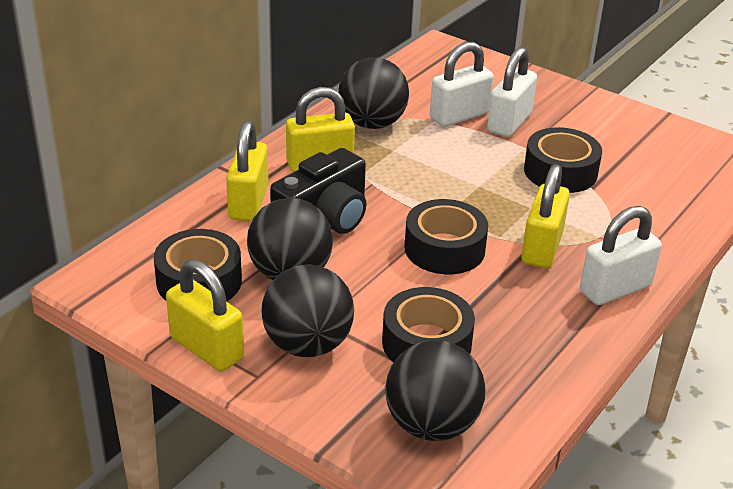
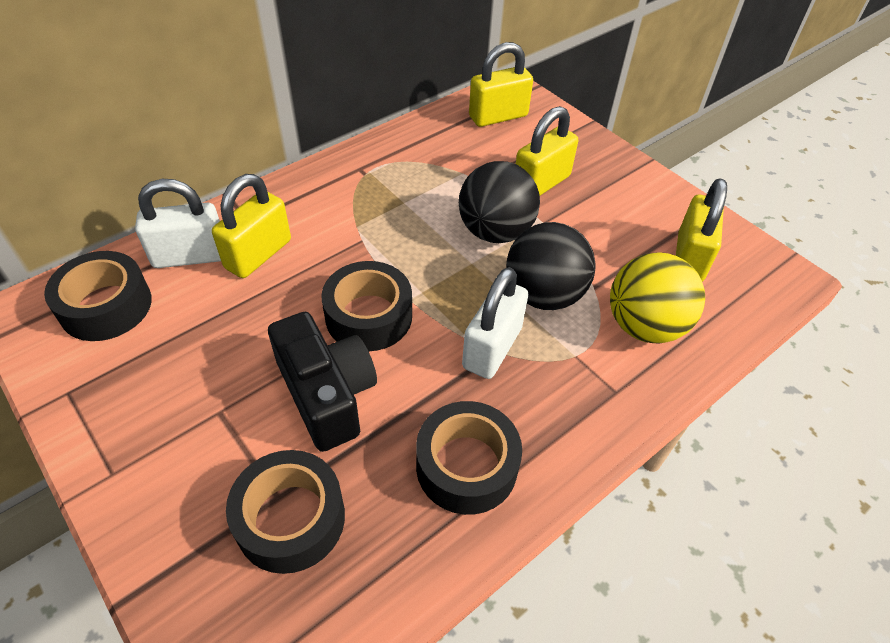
black ball: 4 -> 2
white padlock: 3 -> 2
yellow ball: 0 -> 1

